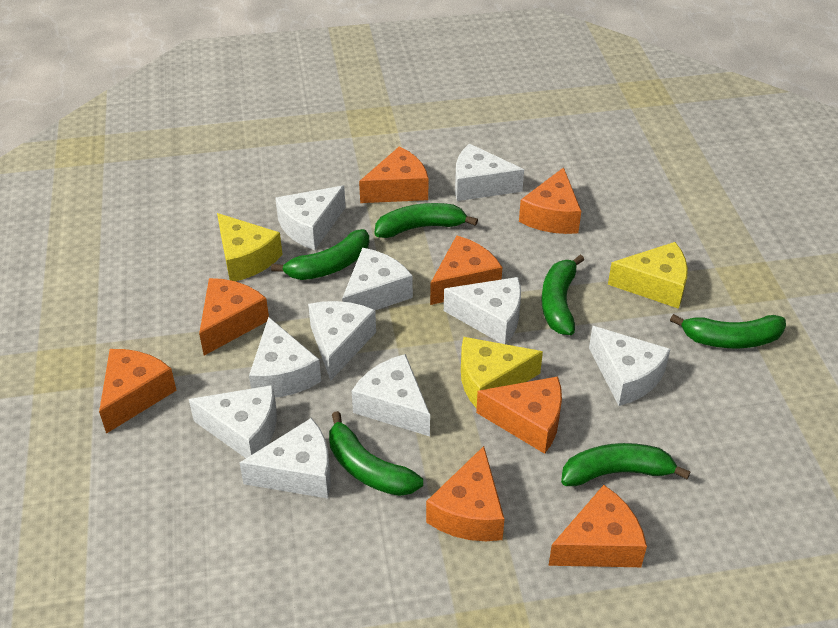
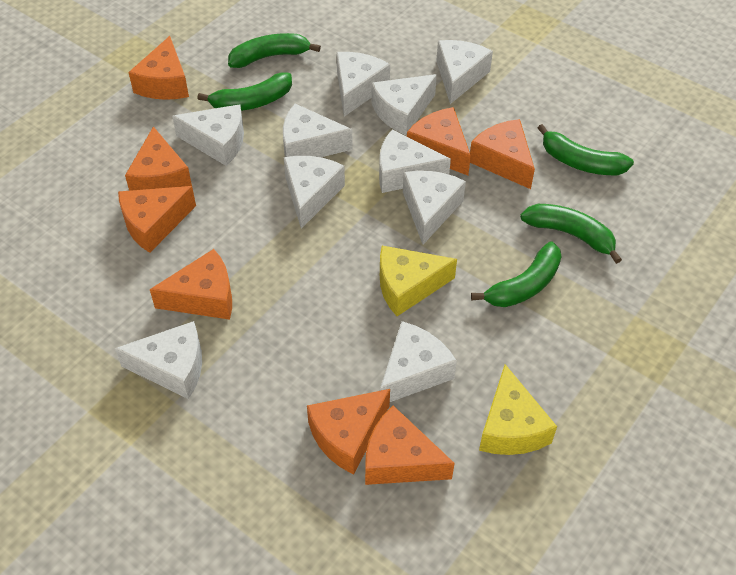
green banana: 6 -> 5
yellow cheese: 3 -> 2

